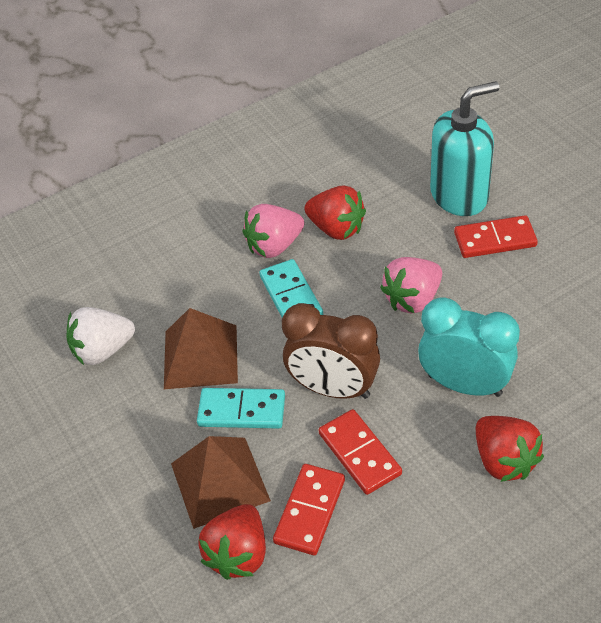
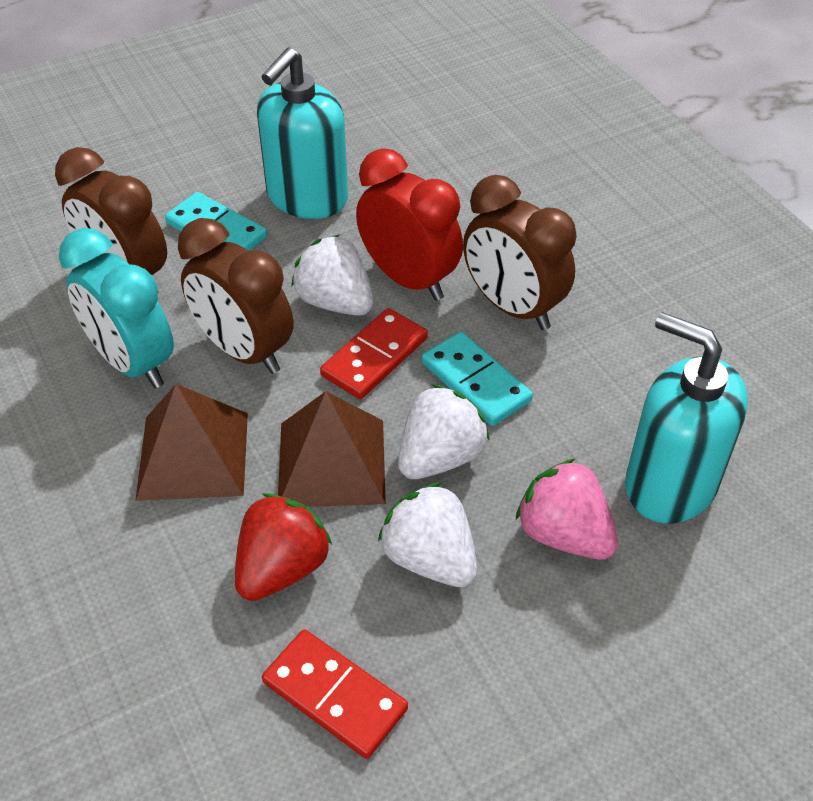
brown clock: 1 -> 3
pink strawberry: 2 -> 1
red clock: 0 -> 1
red domino: 3 -> 2
red strawberry: 3 -> 1
turquoise soap dispenser: 1 -> 2
white strawberry: 1 -> 3

